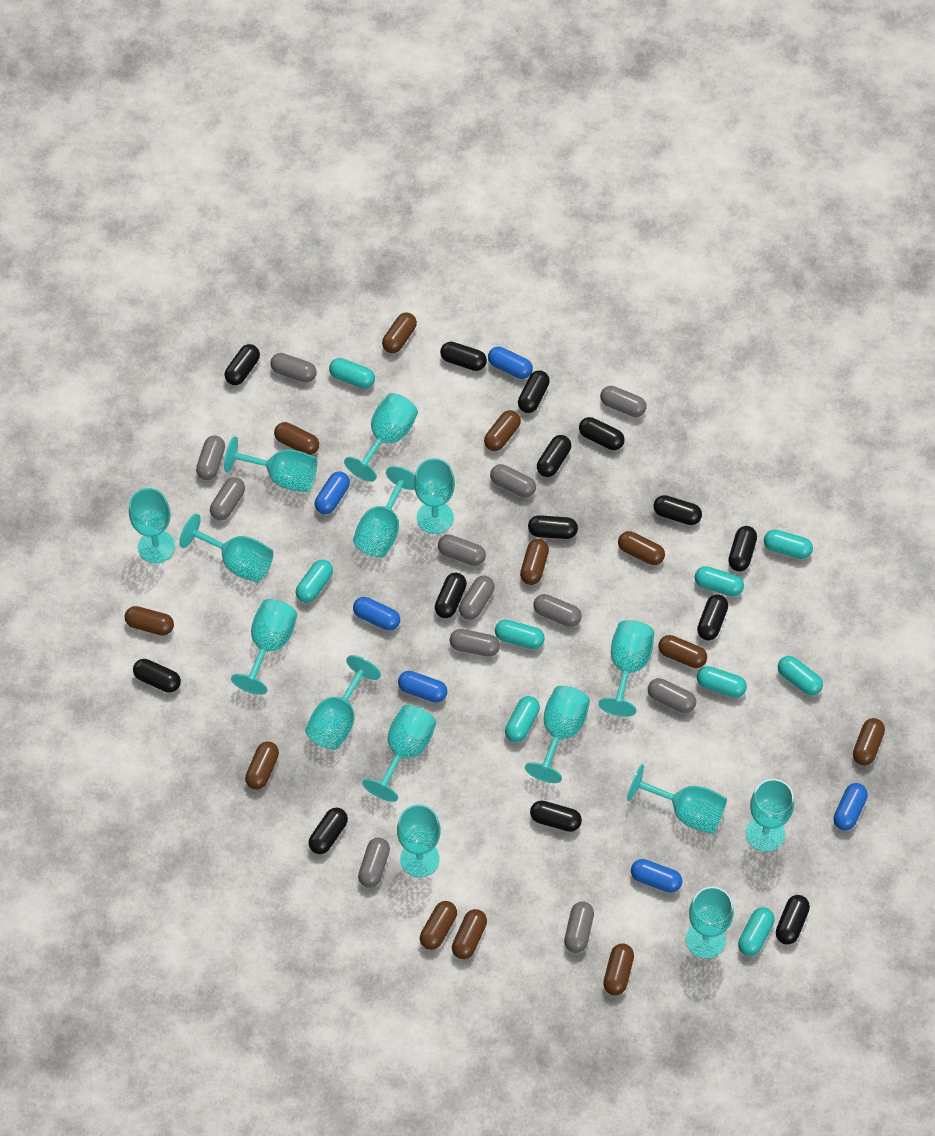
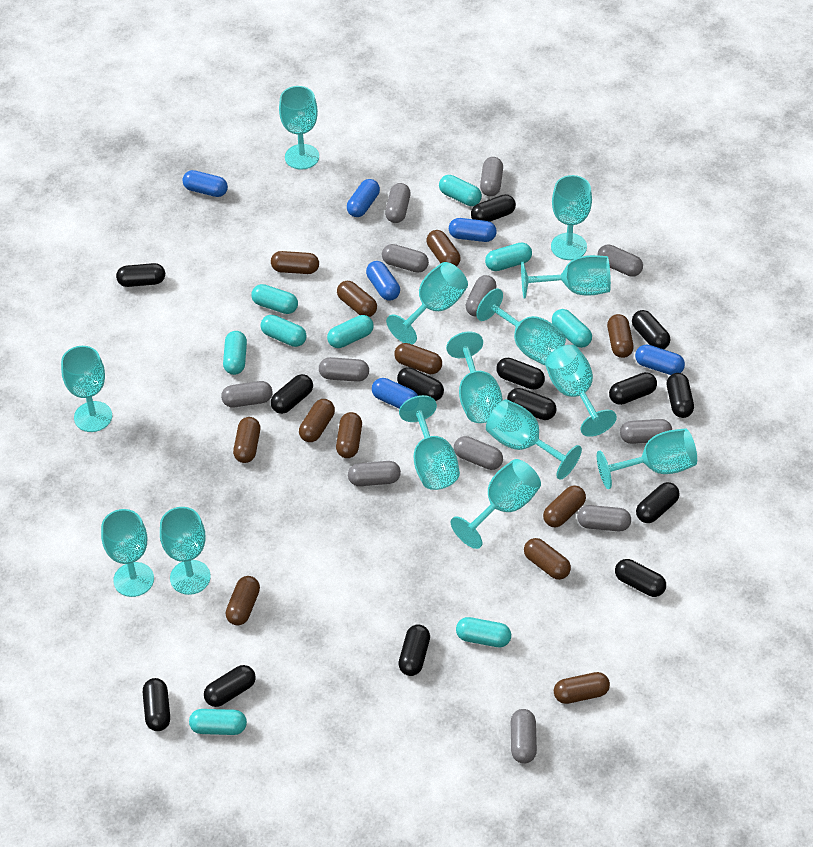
turquoise goblet: 15 -> 14

